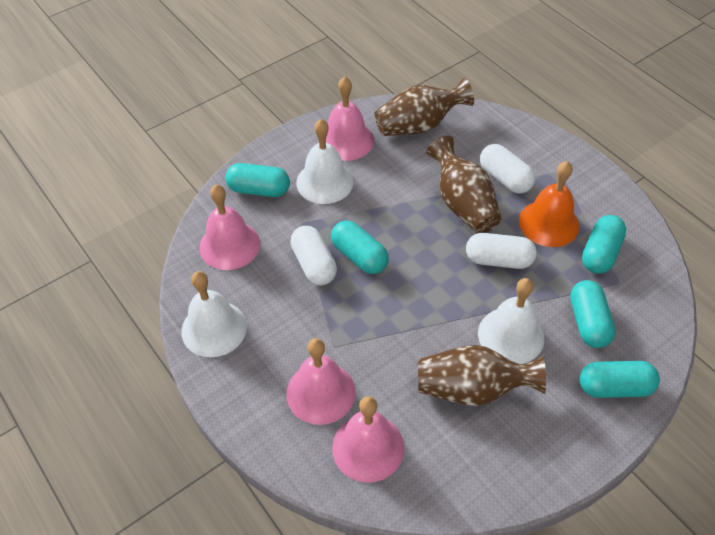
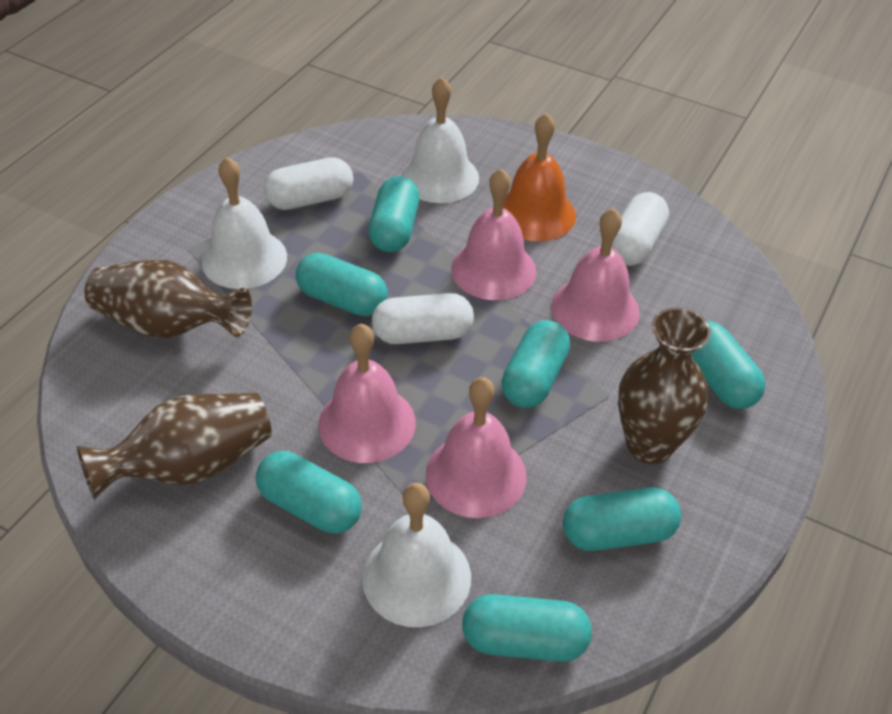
turquoise capsule: 5 -> 7

